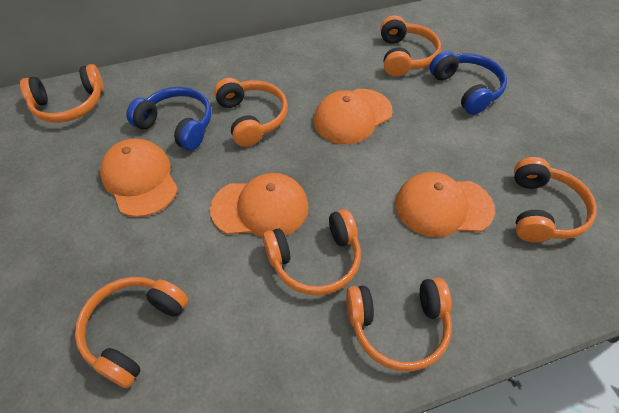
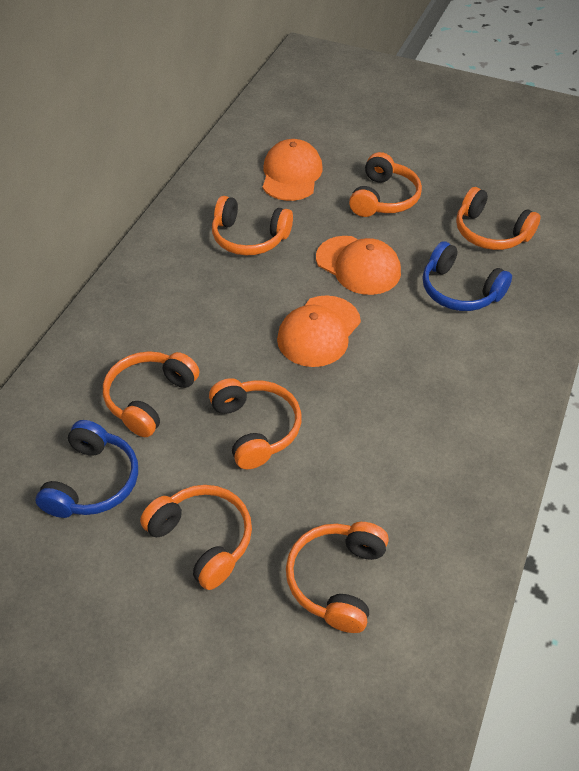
orange cap: 4 -> 3

